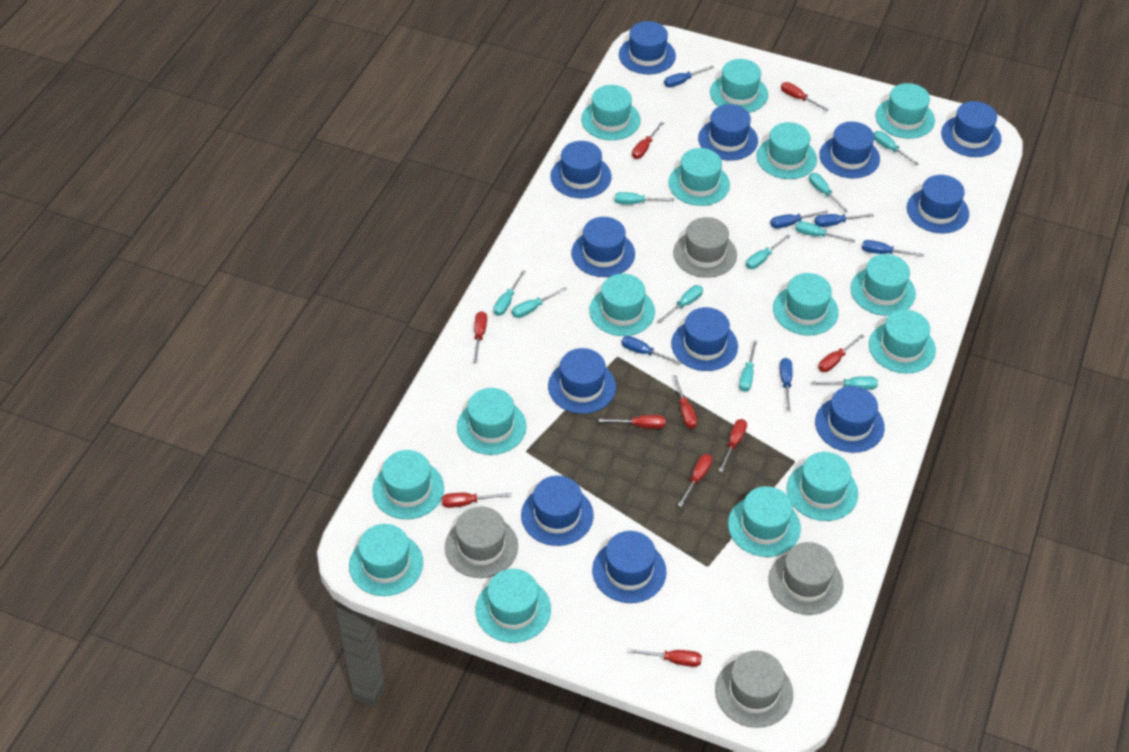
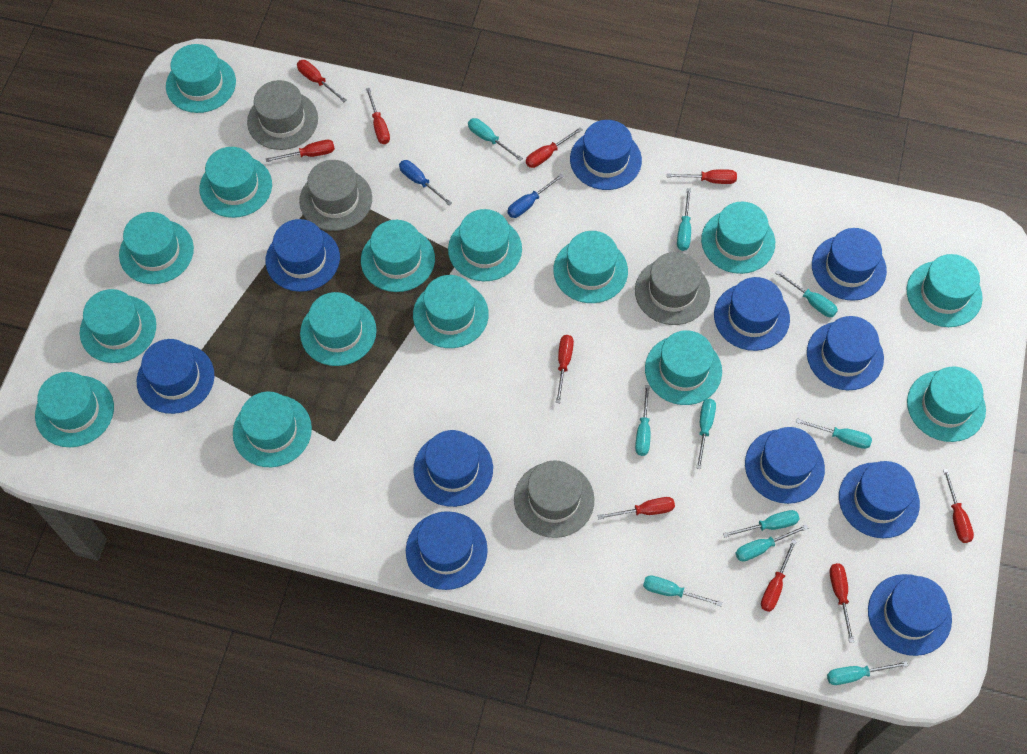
blue hat: 12 -> 11
blue screwdriver: 6 -> 2

